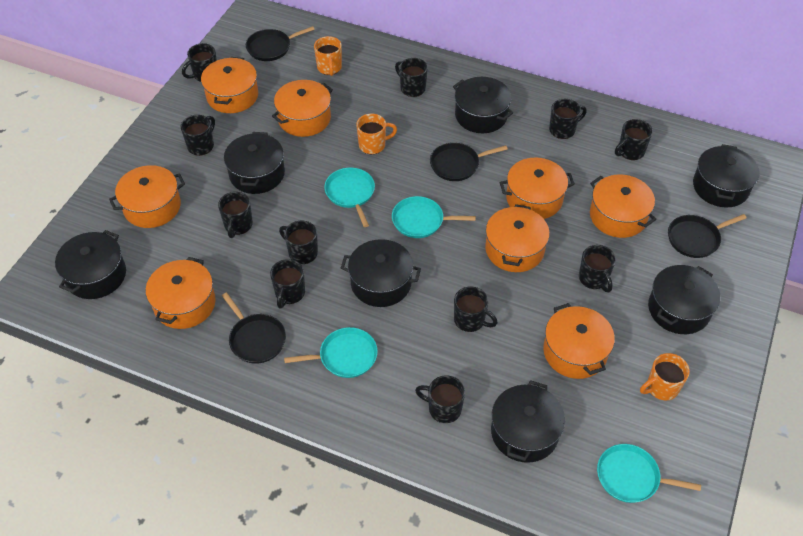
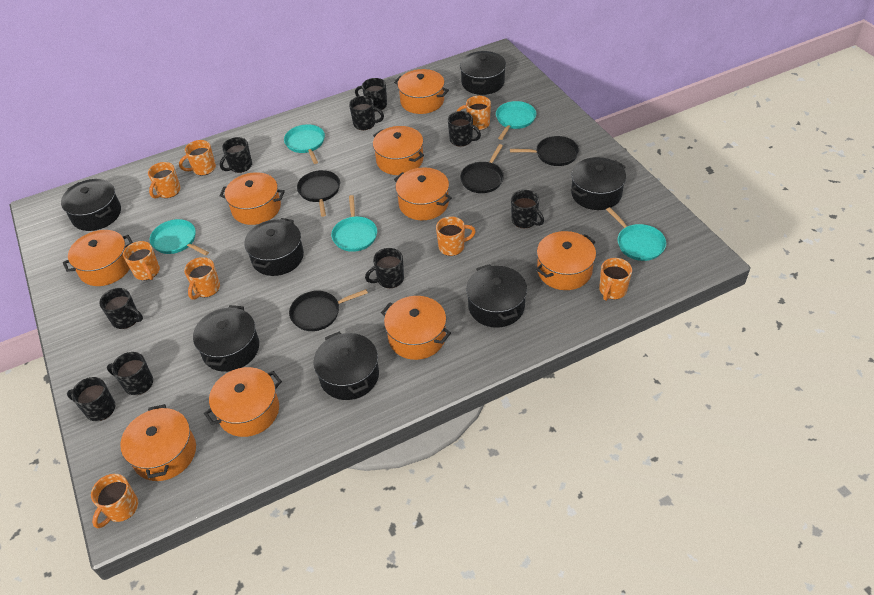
black mug: 11 -> 9
orange mug: 3 -> 8
orange pot: 8 -> 9
turquoise pan: 4 -> 5

